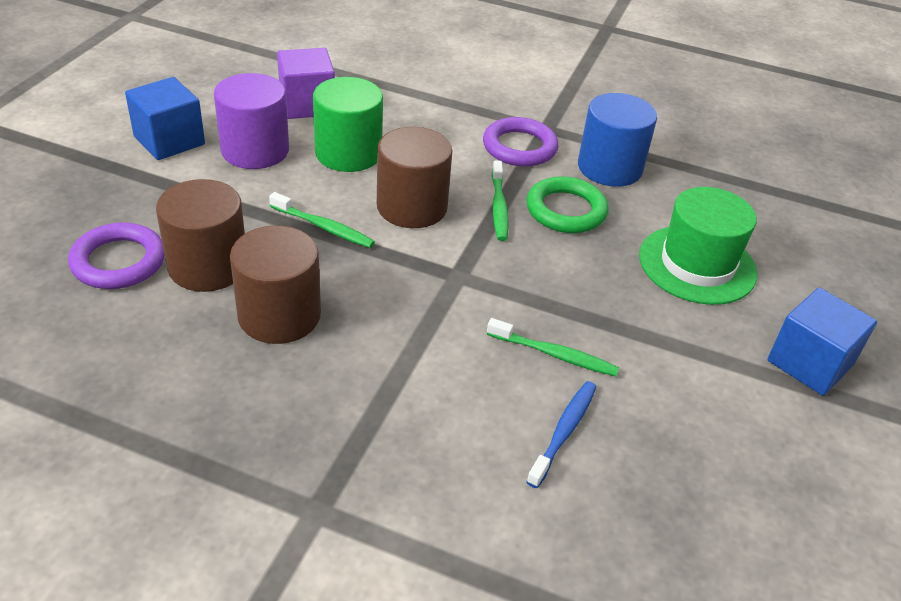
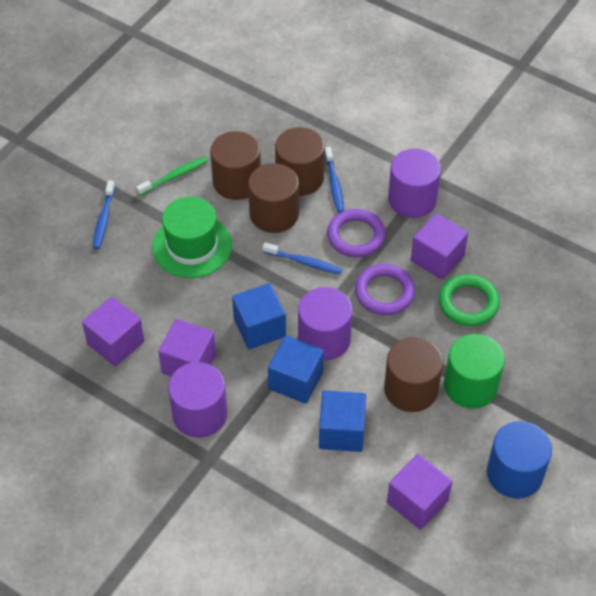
blue cube: 2 -> 3
blue toothbrush: 1 -> 3
brown cylinder: 3 -> 4
green toothbrush: 3 -> 1
purple cube: 1 -> 4
purple cylinder: 1 -> 3

